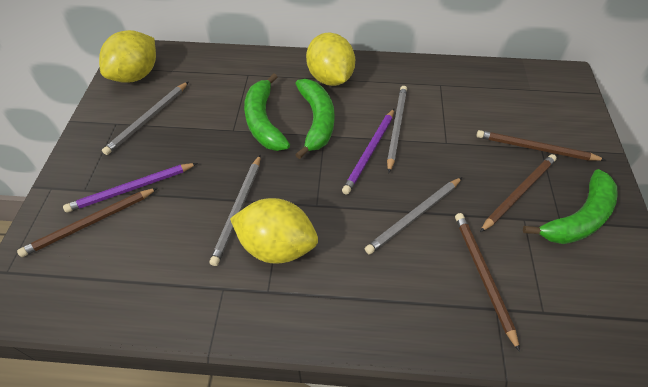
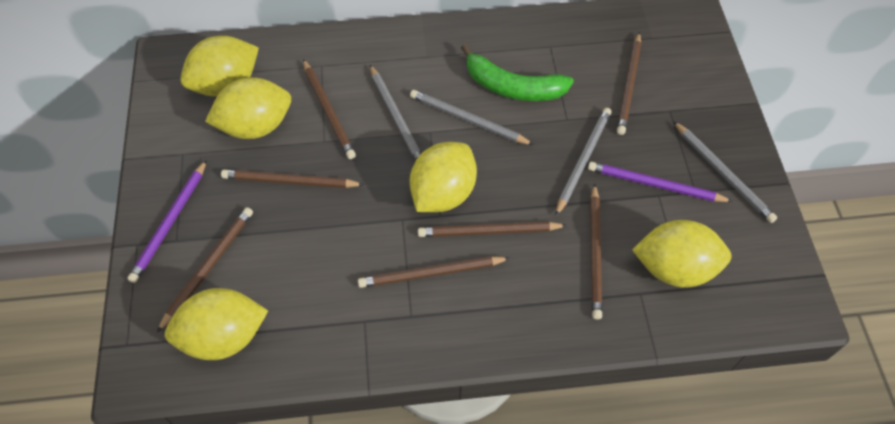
brown pencil: 4 -> 7
green banana: 3 -> 1
yellow lemon: 3 -> 5

